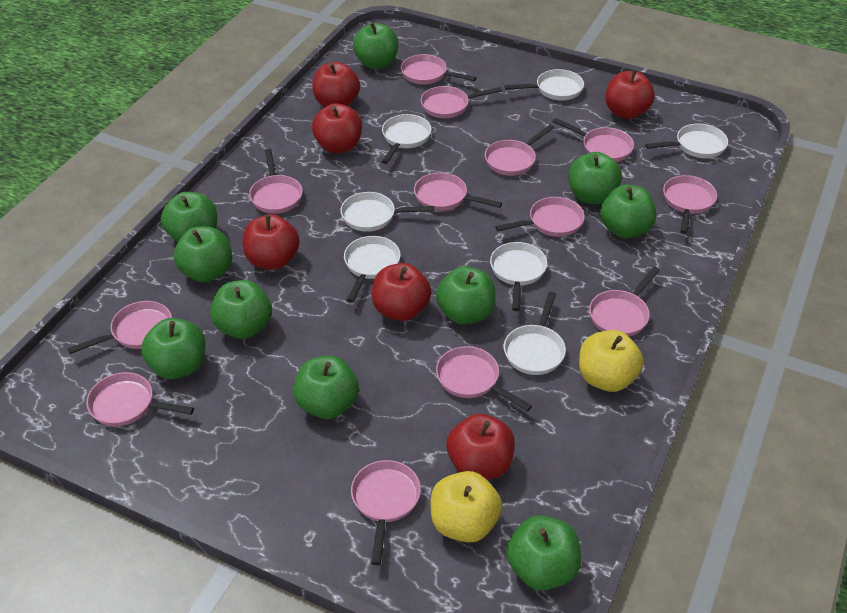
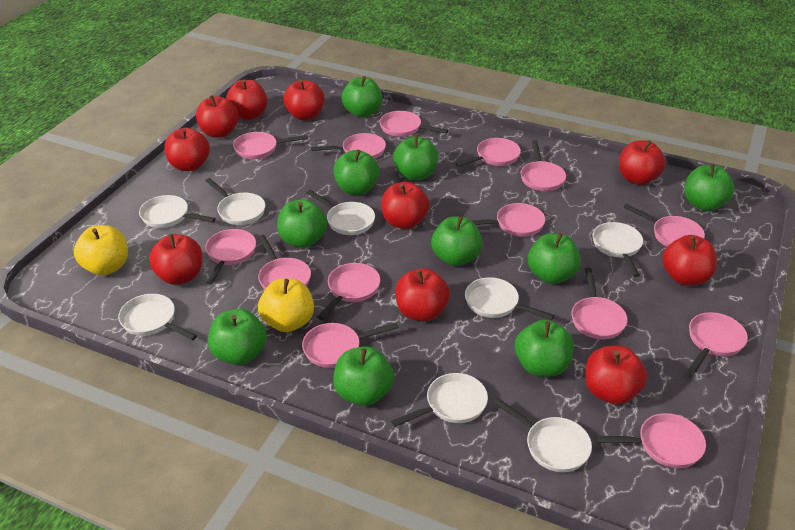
pink pan: 13 -> 14
red apple: 6 -> 10
white pan: 7 -> 8

